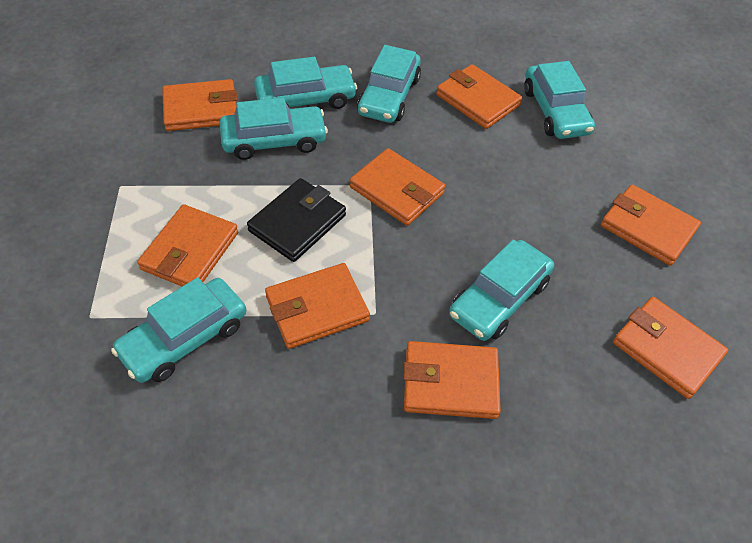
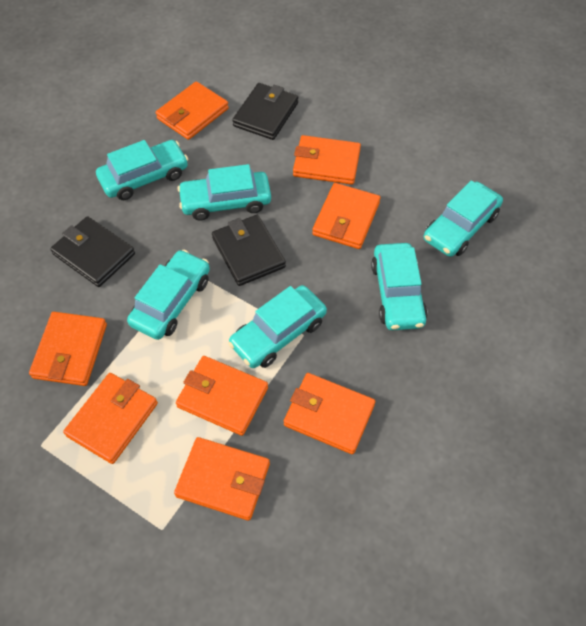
black wallet: 1 -> 3

